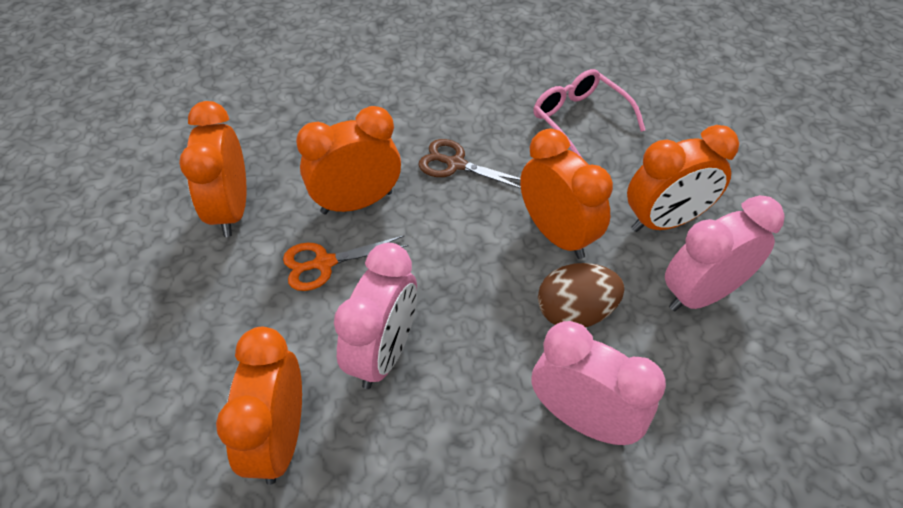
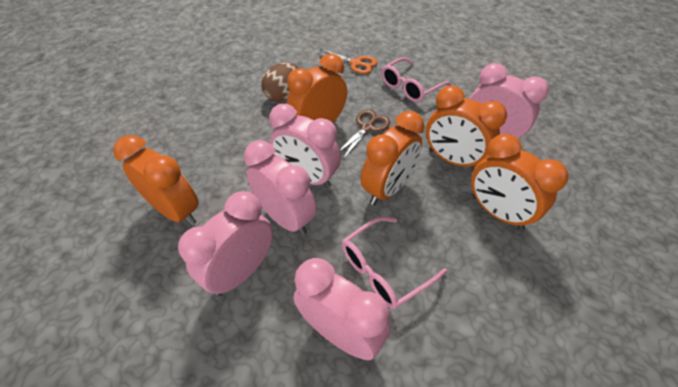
pink clock: 3 -> 5
pink glasses: 1 -> 2

